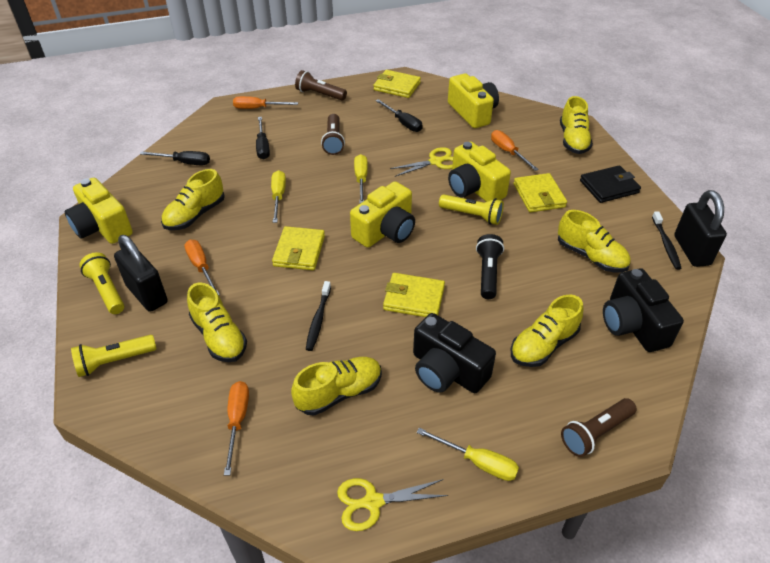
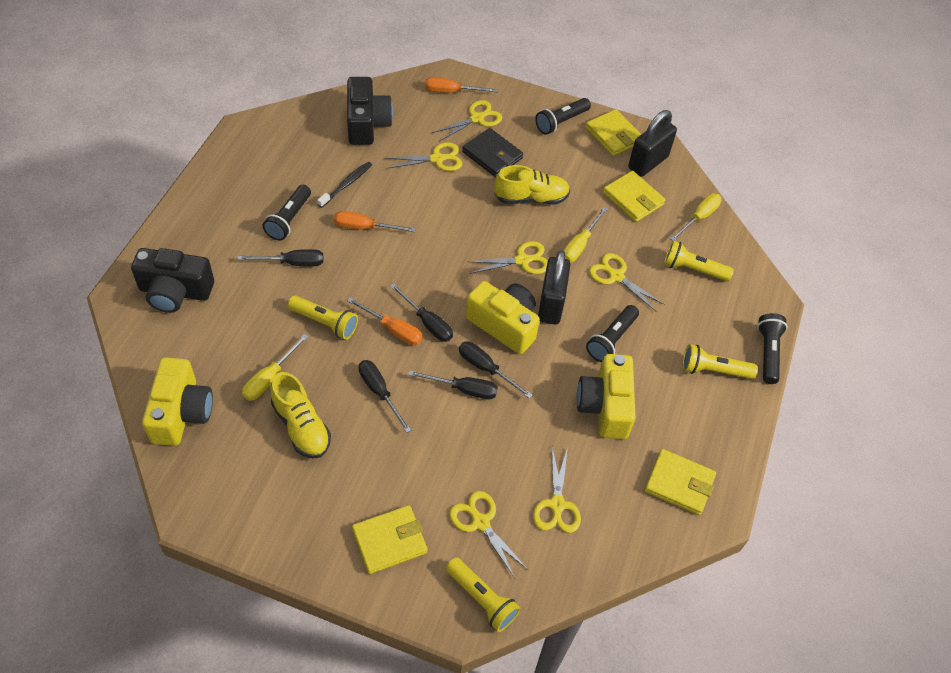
black flashlight: 1 -> 4
black screwdriver: 3 -> 5
black toothbrush: 2 -> 1
brown flashlight: 3 -> 0
orange screwdriver: 4 -> 3
yellow camera: 4 -> 3
yellow flashlight: 3 -> 4
yellow scissors: 2 -> 6
yellow shoe: 6 -> 2

